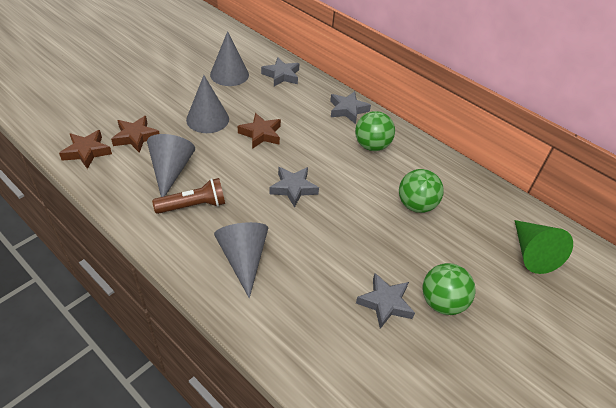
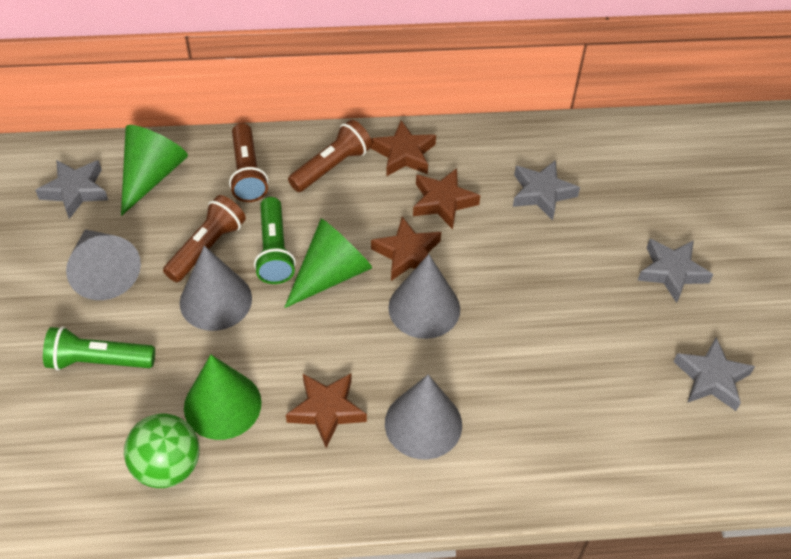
brown flashlight: 1 -> 3
brown star: 3 -> 4
green ball: 3 -> 1
green cone: 1 -> 3
green flashlight: 0 -> 2

